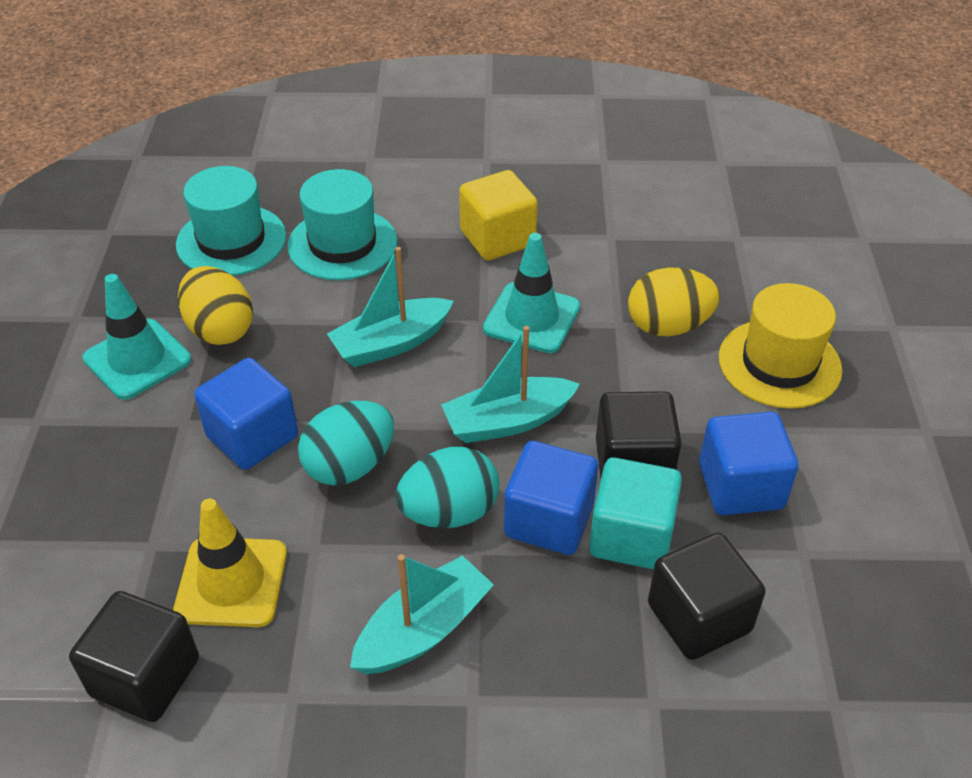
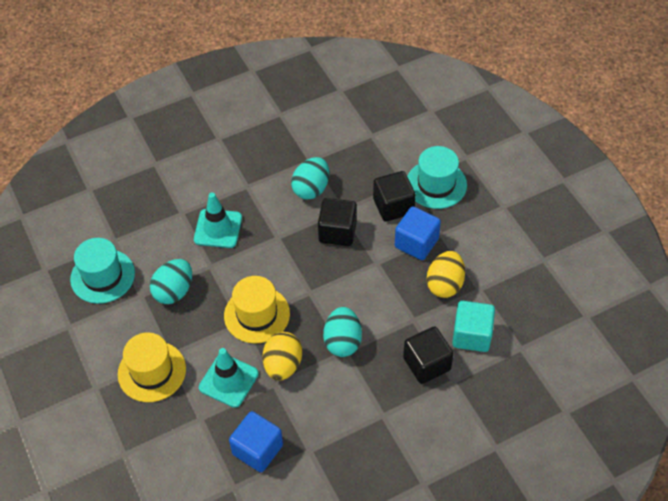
blue cube: 3 -> 2
turquoise boat: 3 -> 0
turquoise egg: 2 -> 3
yellow cube: 1 -> 0
yellow hat: 1 -> 2
yellow traffic cone: 1 -> 0

